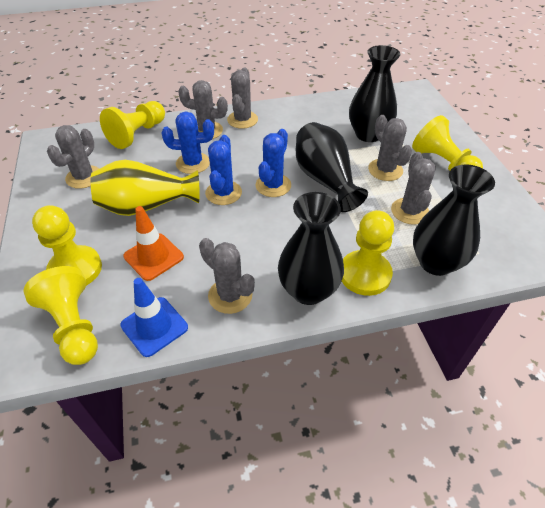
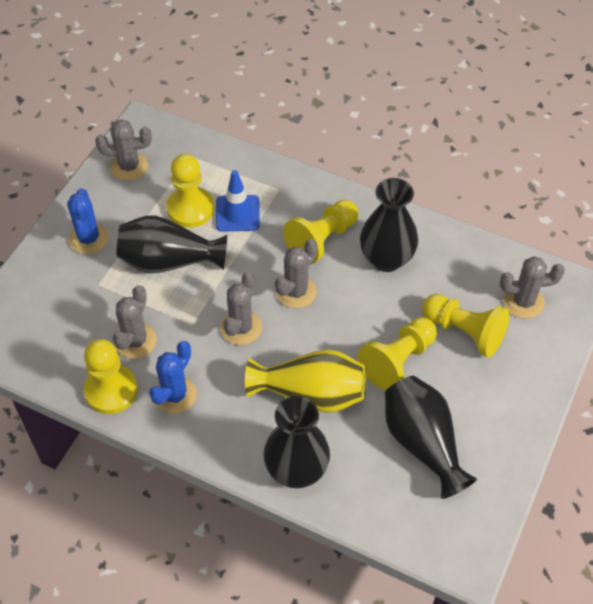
blue cactus: 3 -> 2
grey cactus: 6 -> 5
orange traffic cone: 1 -> 0

